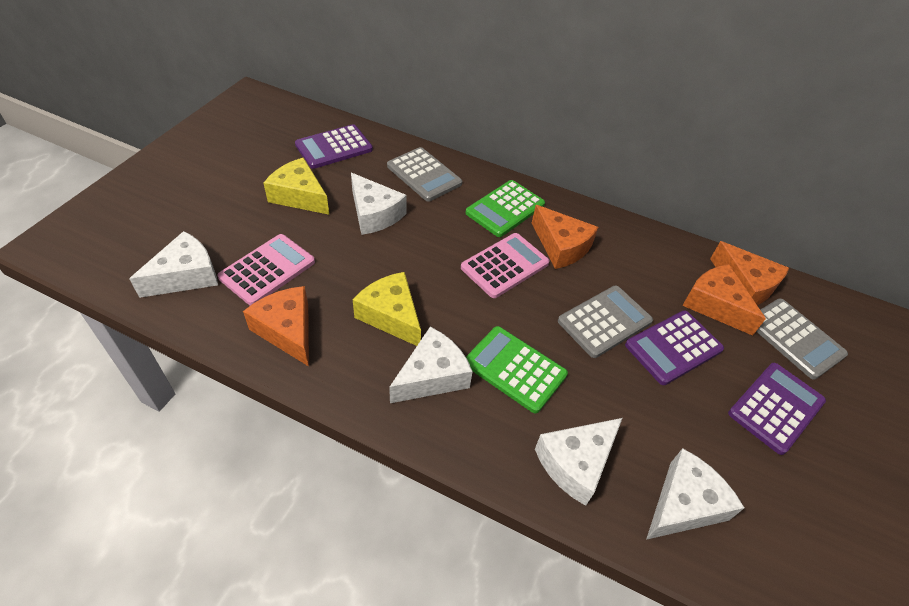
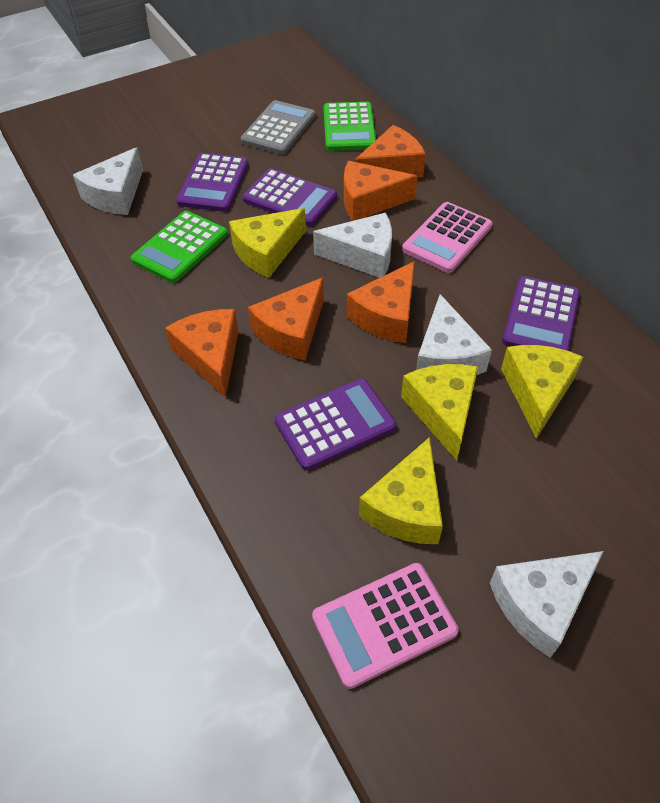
grey calculator: 3 -> 1
orange cheese: 4 -> 5
purple calculator: 3 -> 4
white cheese: 5 -> 4
yellow cheese: 2 -> 4

